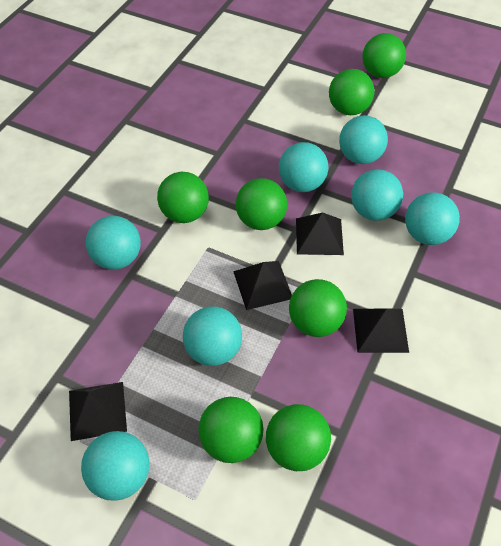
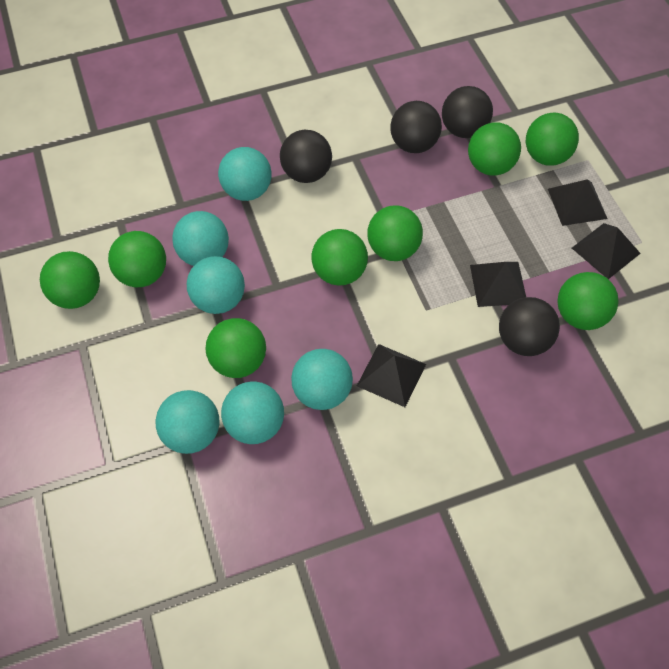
black ball: 0 -> 4
green ball: 7 -> 8
turquoise ball: 7 -> 6

